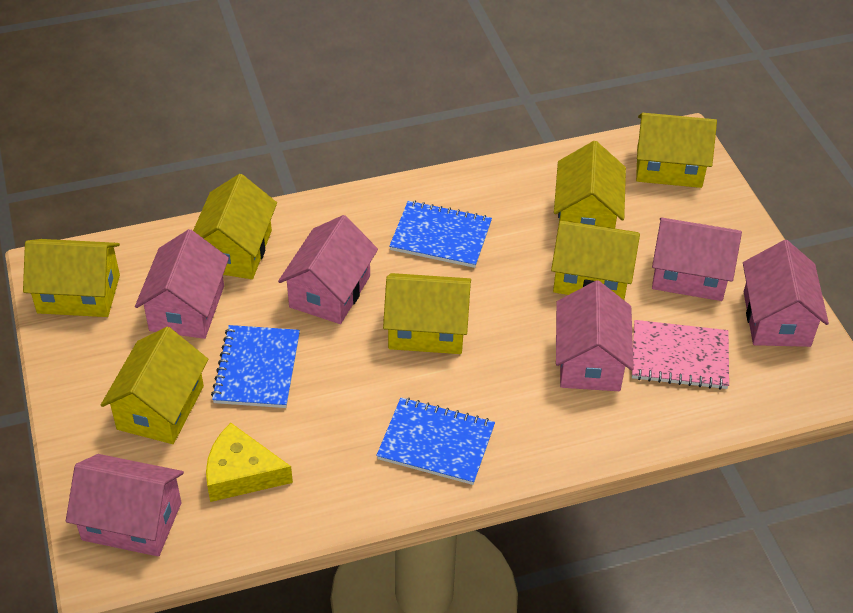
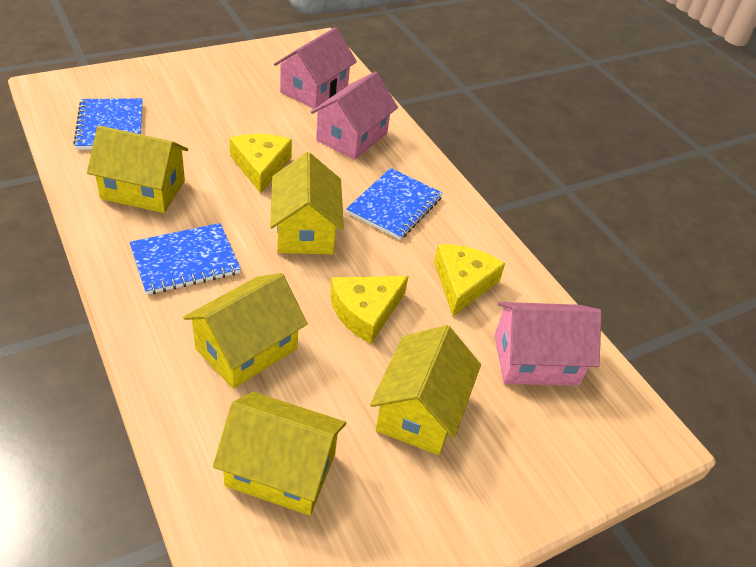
pink house: 6 -> 3
pink notebook: 1 -> 0
yellow cheese: 1 -> 3
yellow house: 7 -> 5

